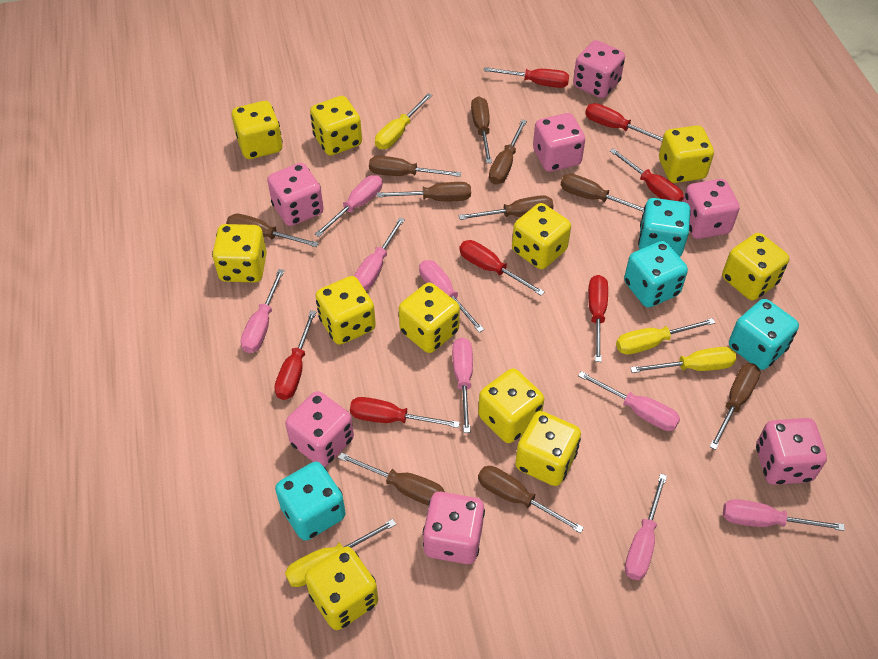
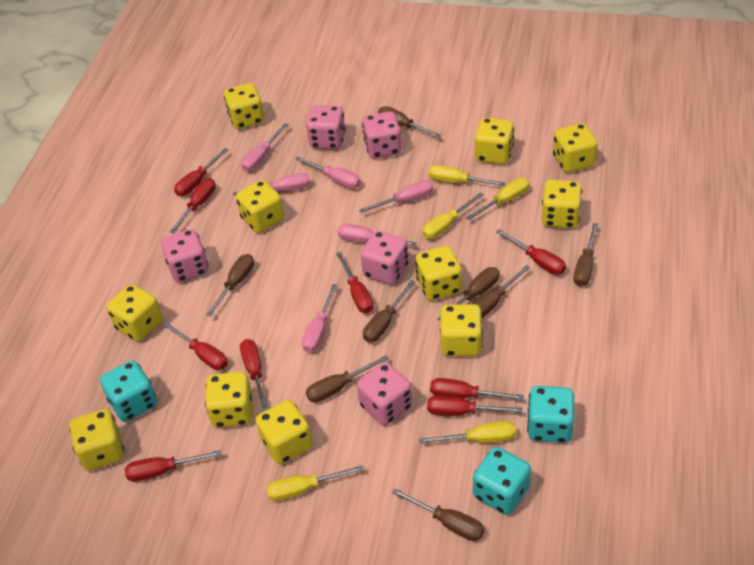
brown screwdriver: 10 -> 8
pink dice: 7 -> 5
pink screwdriver: 8 -> 6
red screwdriver: 7 -> 9
turquoise dice: 4 -> 3
yellow screwdriver: 4 -> 5

